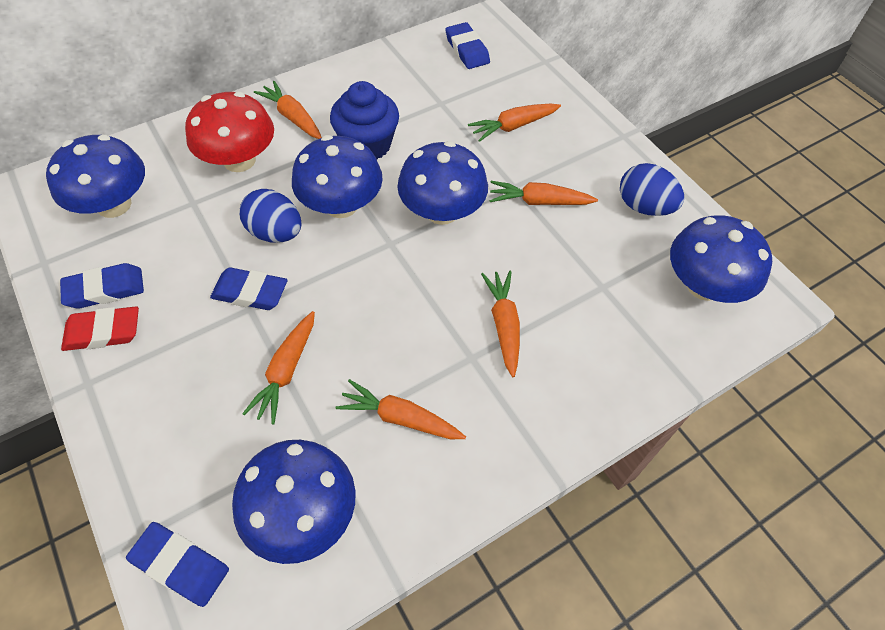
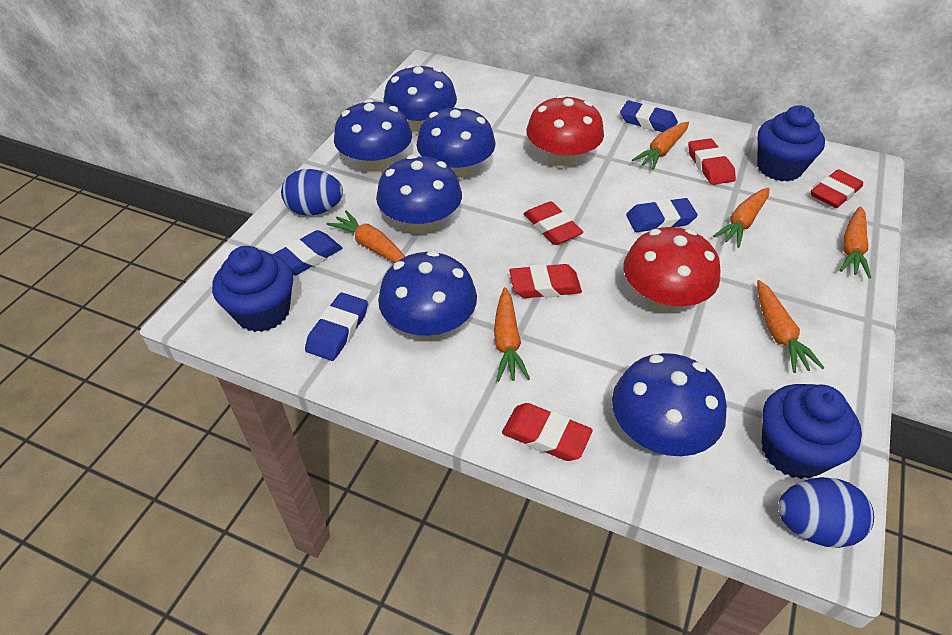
blue cupcake: 1 -> 3
blue mushroom: 5 -> 6
red eraser: 1 -> 5
red mushroom: 1 -> 2

